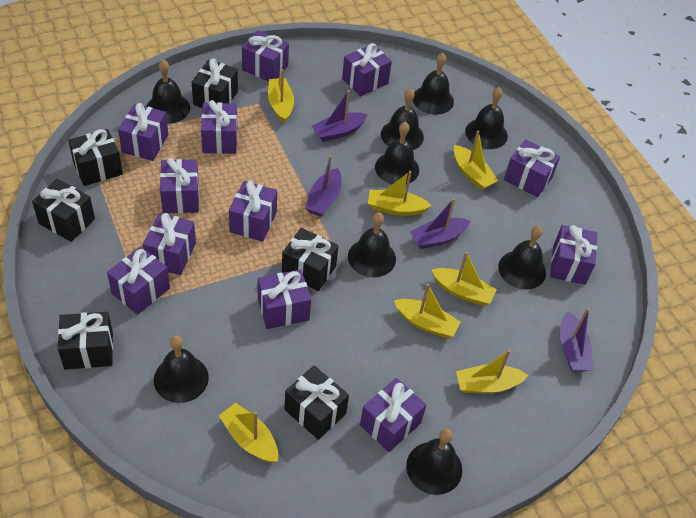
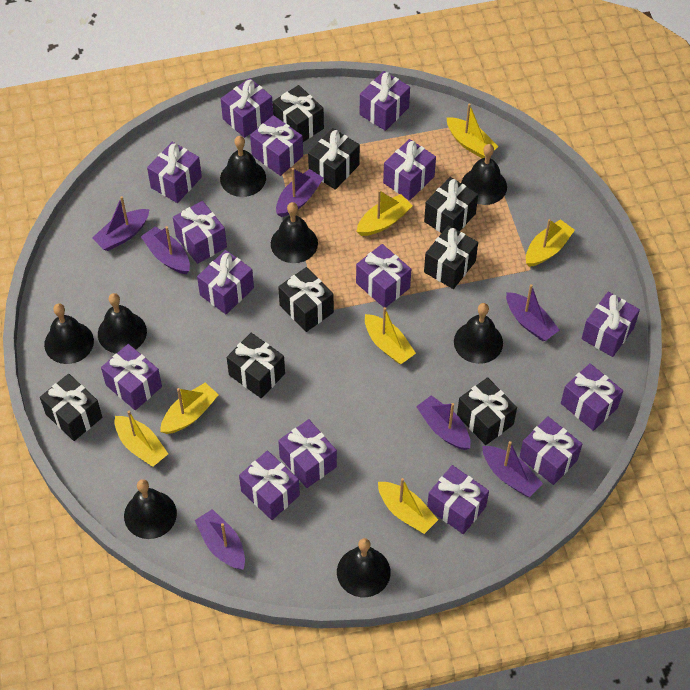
black bell: 9 -> 8
black gift: 6 -> 8
purple boat: 4 -> 7
purple gift: 12 -> 15

